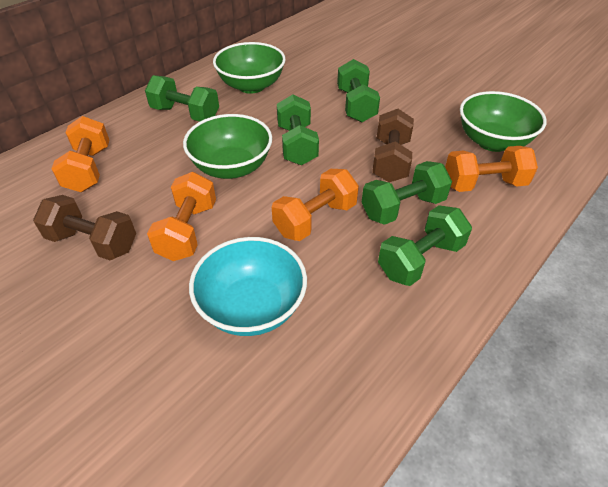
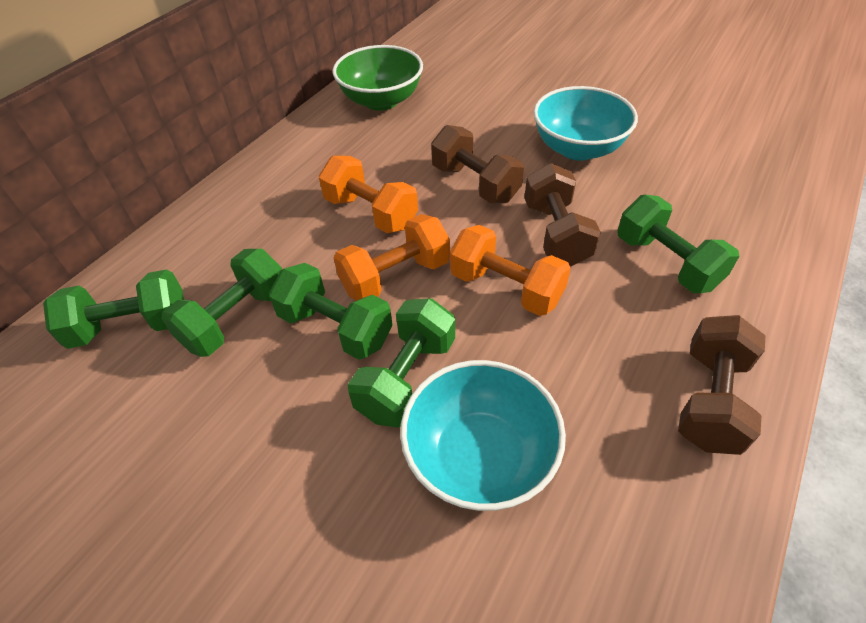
brown dumbbell: 2 -> 3
green bowl: 3 -> 1
orange dumbbell: 4 -> 3
turquoise bowl: 1 -> 2

